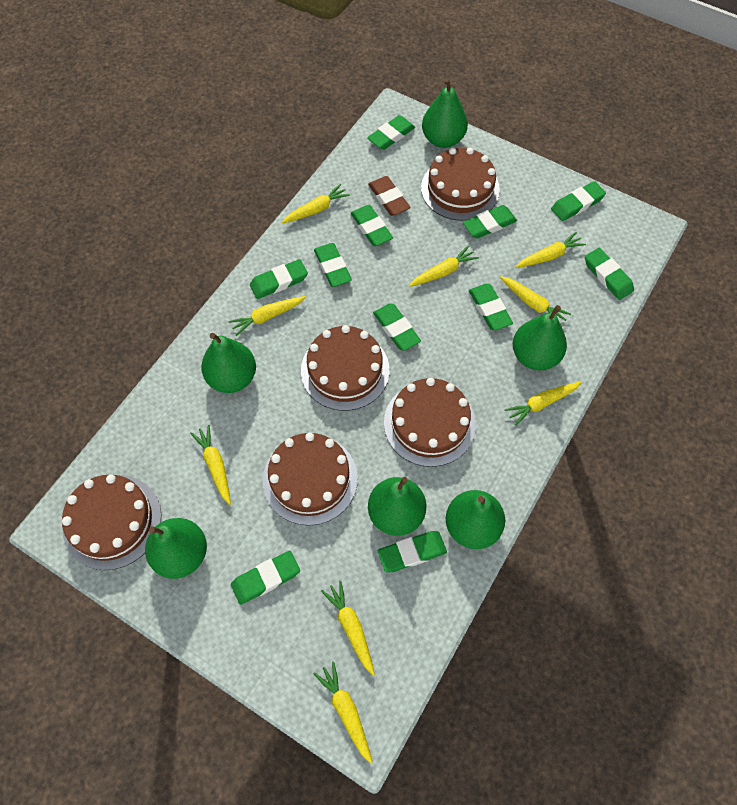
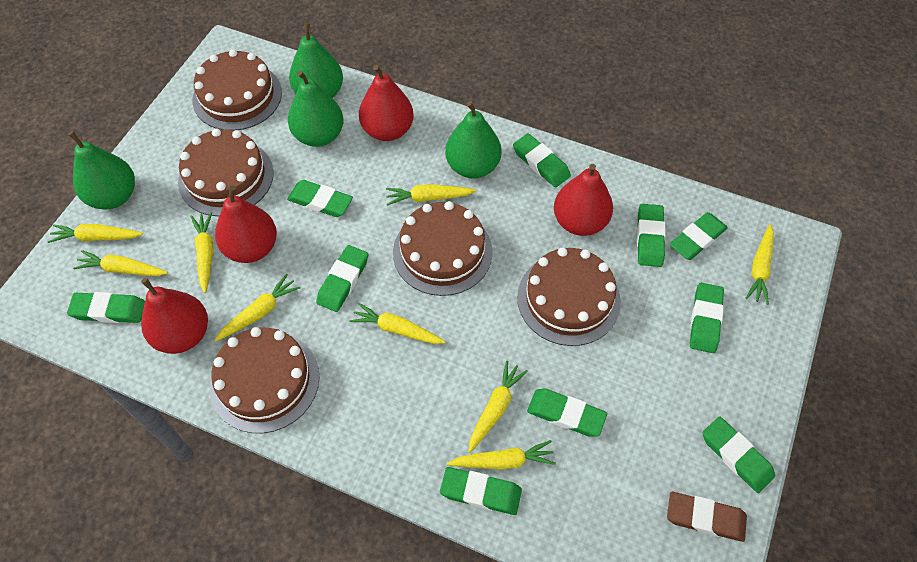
green eraser: 11 -> 10
green pear: 6 -> 4
red pear: 0 -> 4

